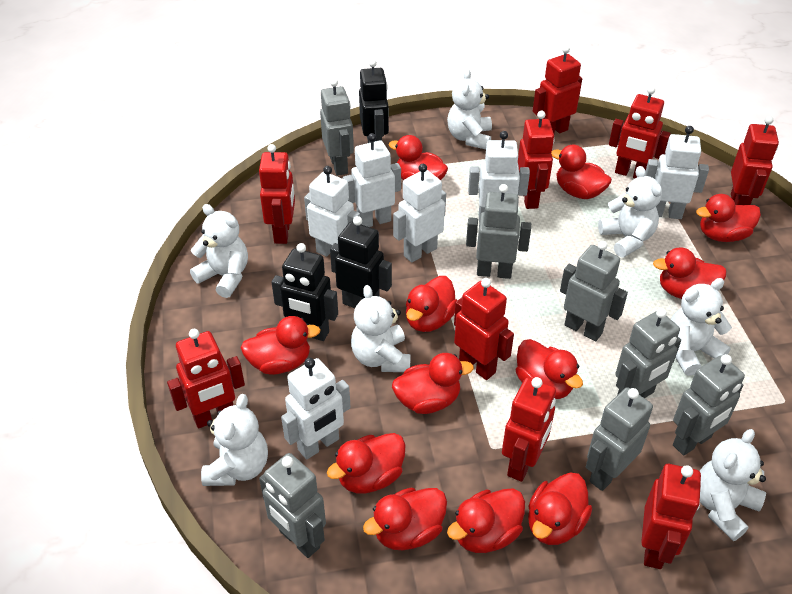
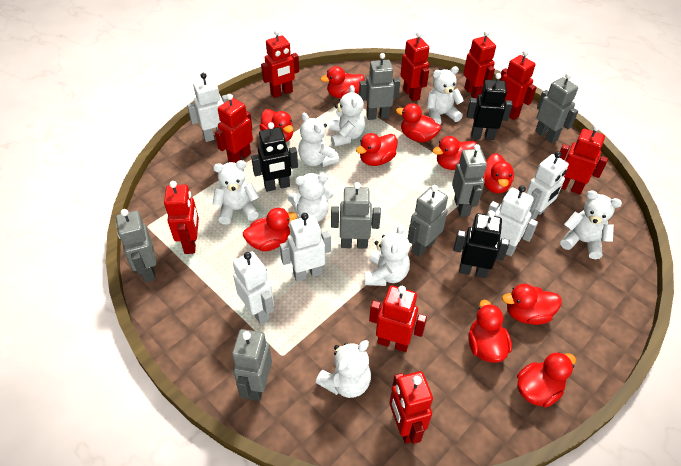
red duck: 12 -> 10
white robot: 6 -> 5
white teddy bear: 7 -> 8

